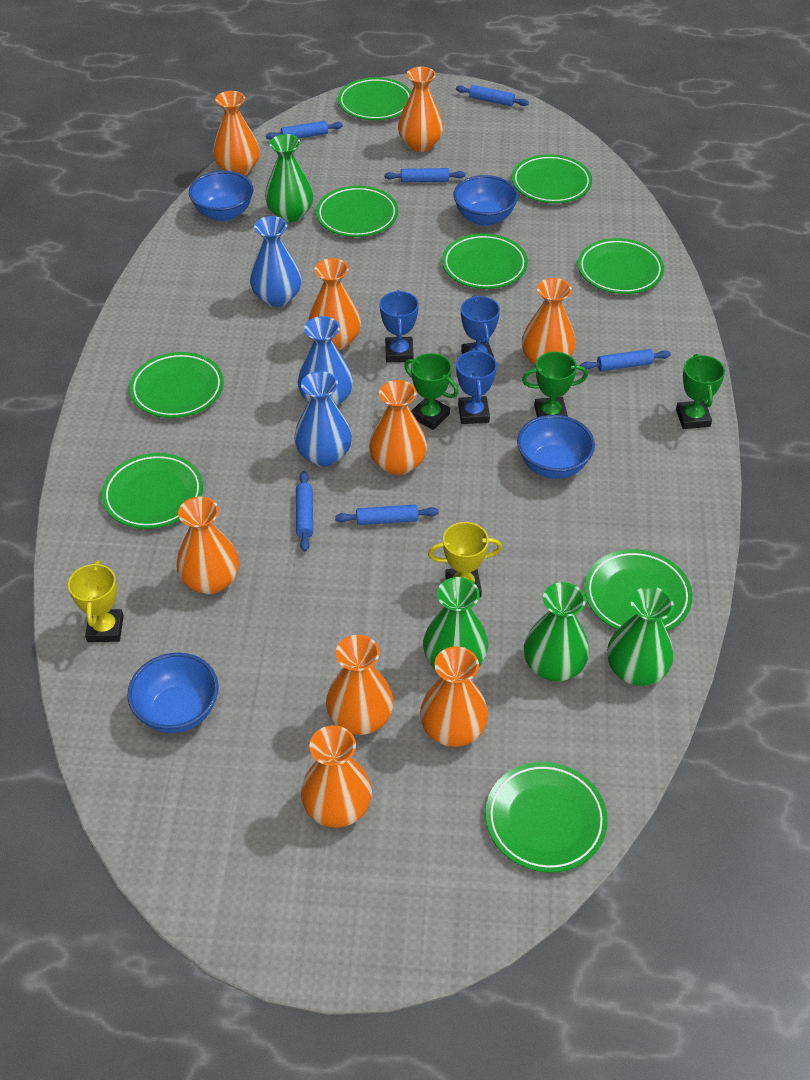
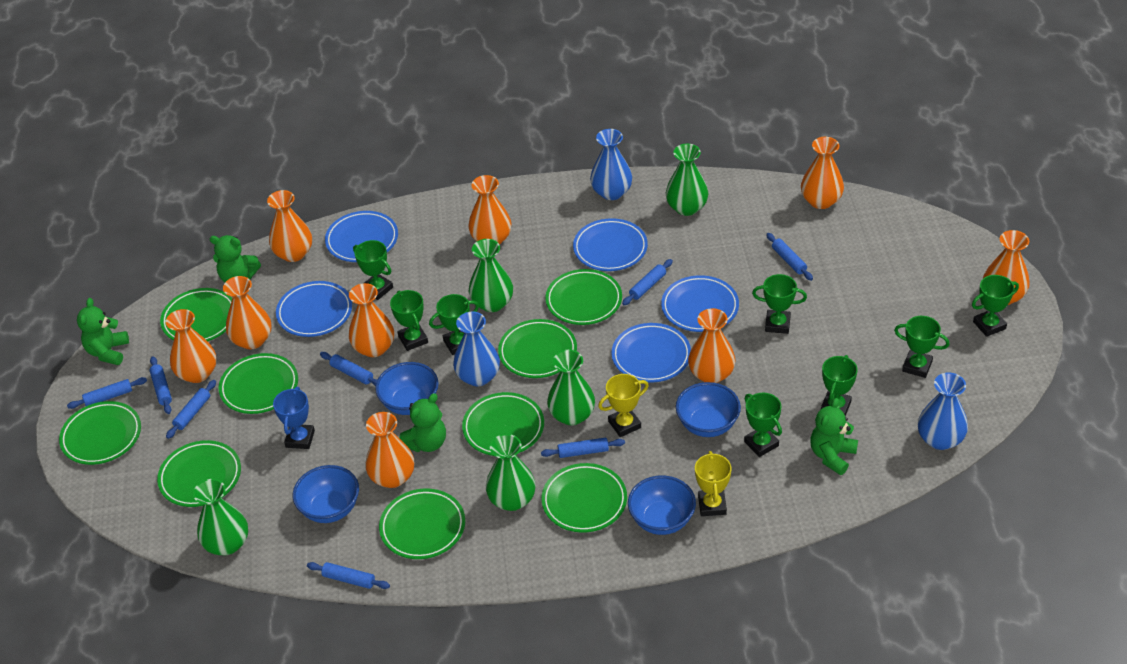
blue plate: 0 -> 5
blue rolling pin: 6 -> 8
blue trophy: 3 -> 1
green teddy bear: 0 -> 4
green trophy: 3 -> 8
green vase: 4 -> 5

